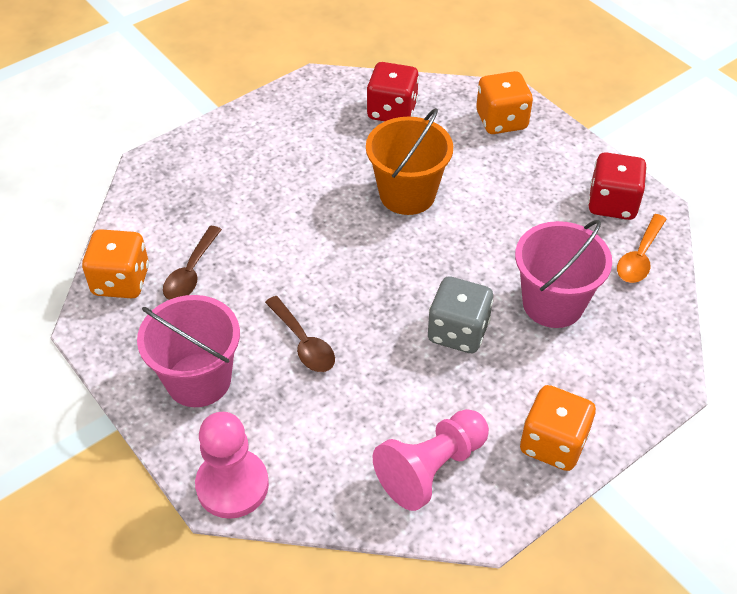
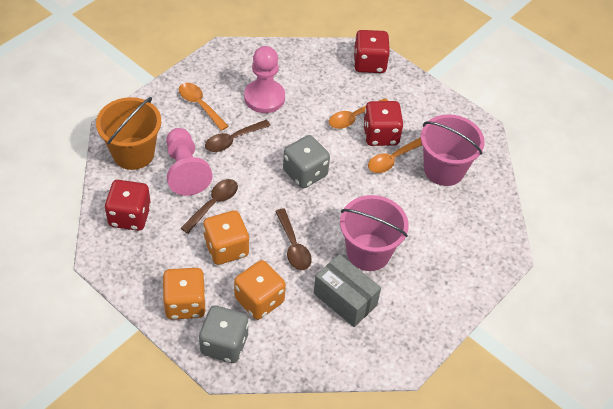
brown spoon: 2 -> 3
grey box: 0 -> 1
grey dice: 1 -> 2
orange spoon: 1 -> 3
red dice: 2 -> 3

